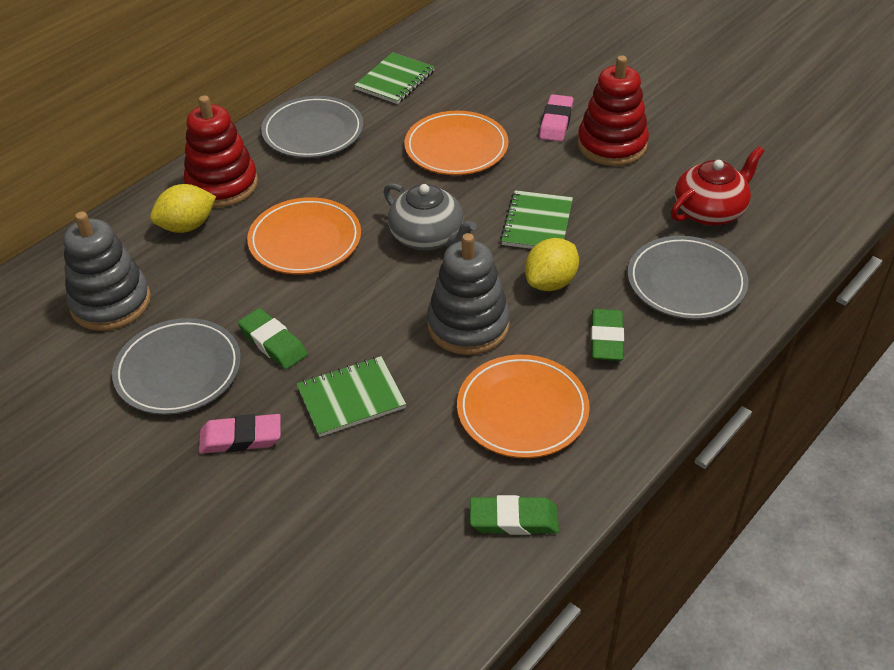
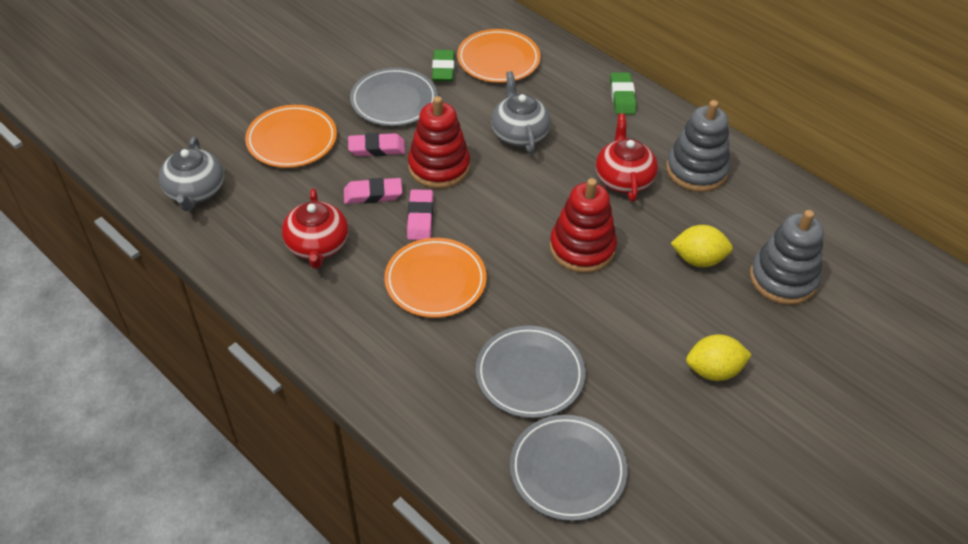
green eraser: 3 -> 2
green notebook: 3 -> 0
grey teapot: 1 -> 2
pink eraser: 2 -> 3
red teapot: 1 -> 2

